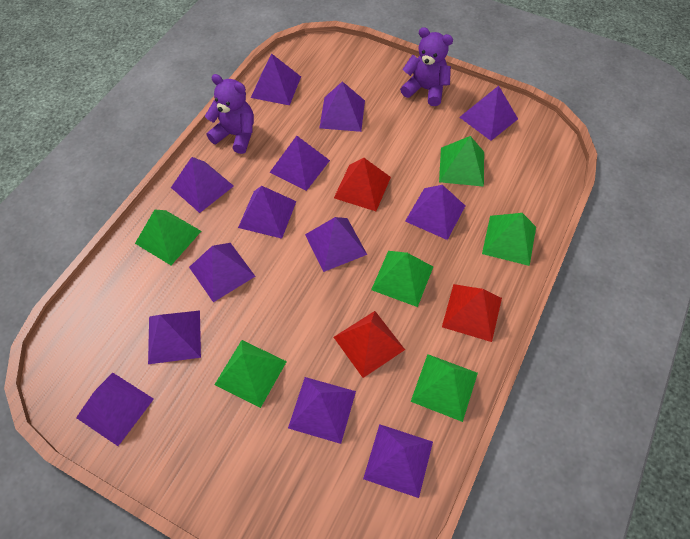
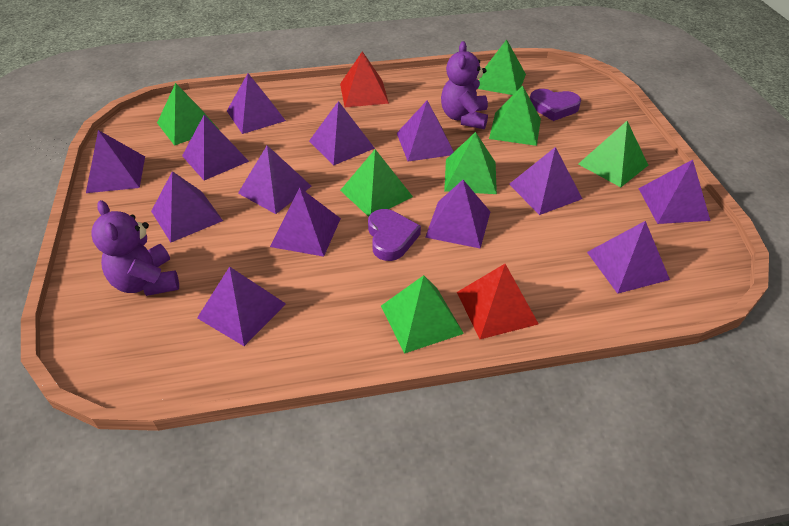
green pyramid: 6 -> 7
purple heart: 0 -> 2
red pyramid: 3 -> 2

